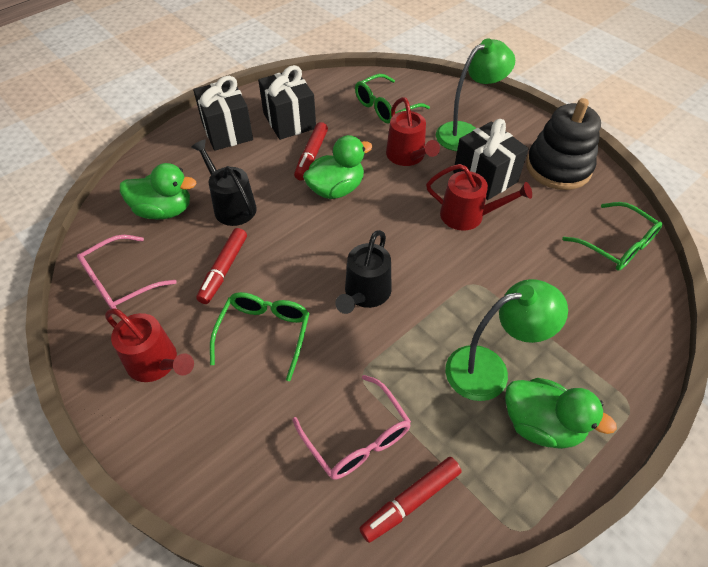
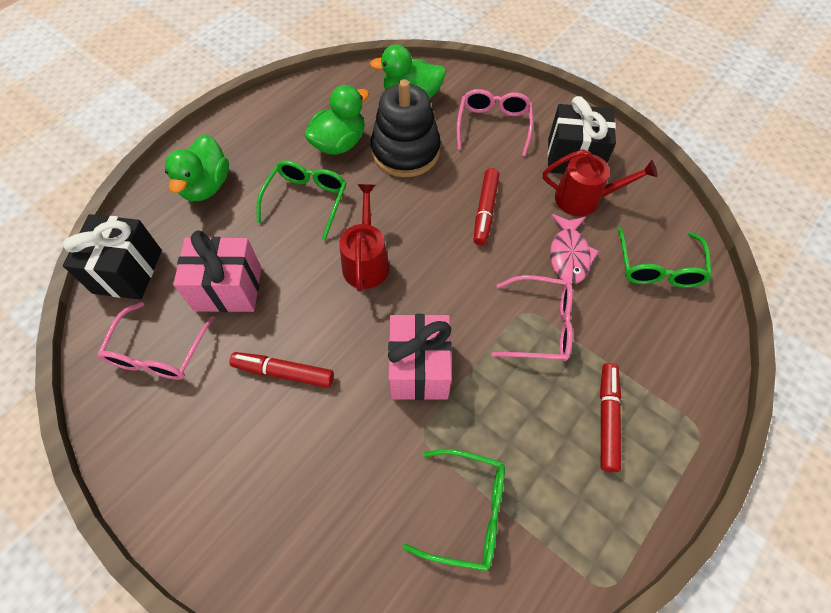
black gift: 3 -> 2
black watering can: 2 -> 0
green lamp: 2 -> 0
pink fish: 0 -> 1
pink gift: 0 -> 2
pink glasses: 2 -> 3
red watering can: 3 -> 2

